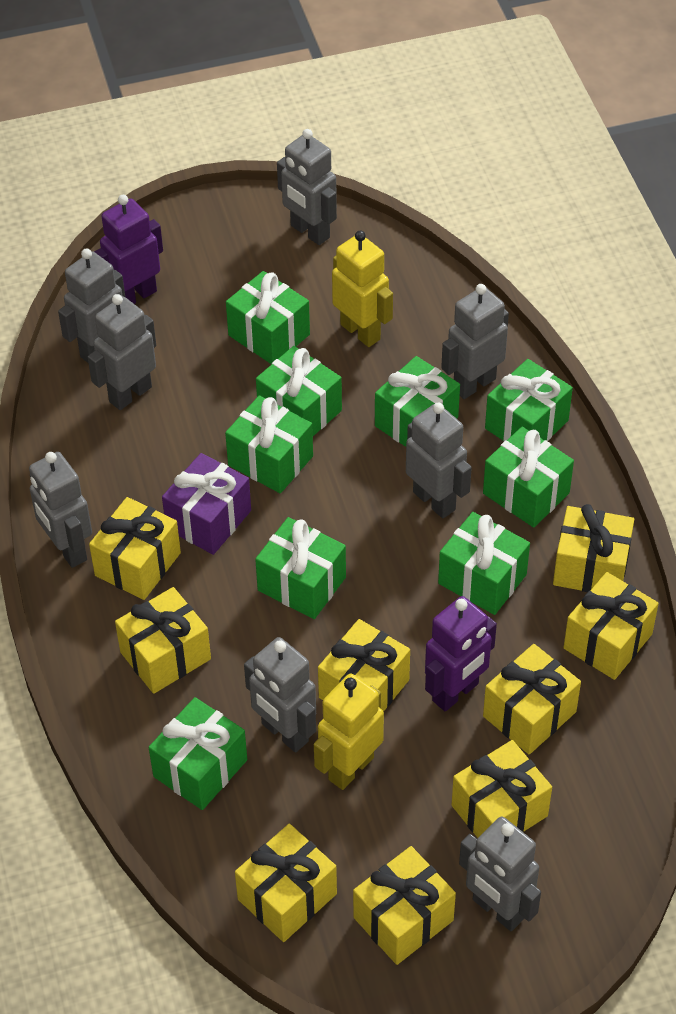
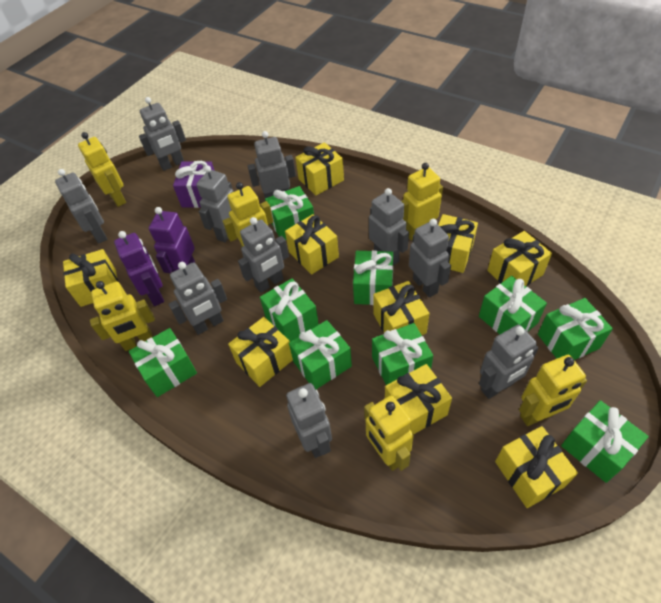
grey robot: 8 -> 10
yellow robot: 2 -> 6

